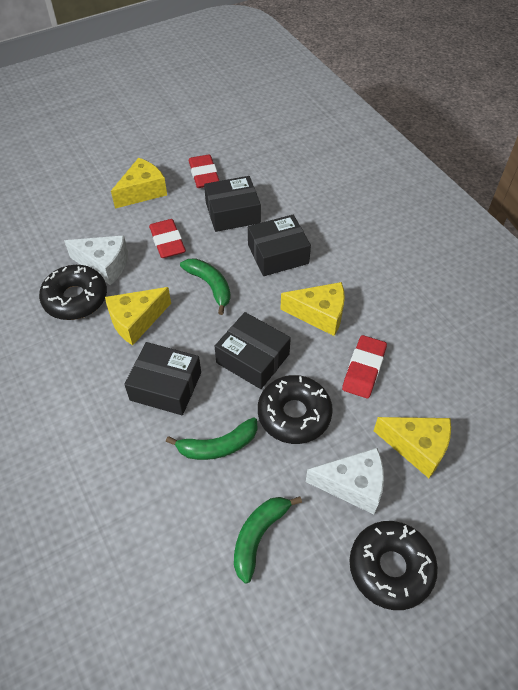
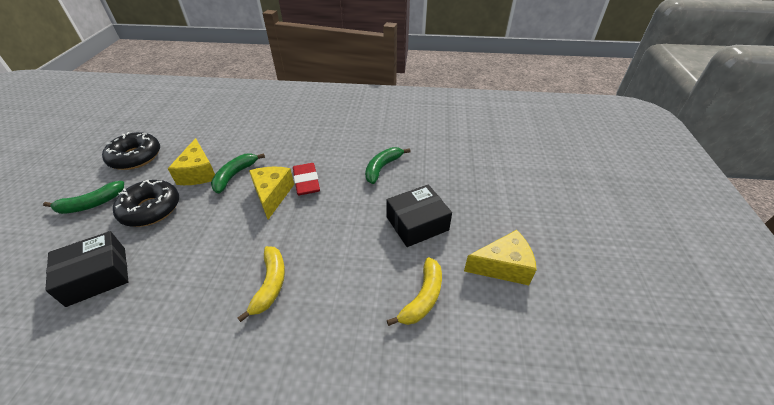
black box: 4 -> 2
black donut: 3 -> 2
red eraser: 3 -> 1
white cheese: 2 -> 0
yellow banana: 0 -> 2
yellow cheese: 4 -> 3

